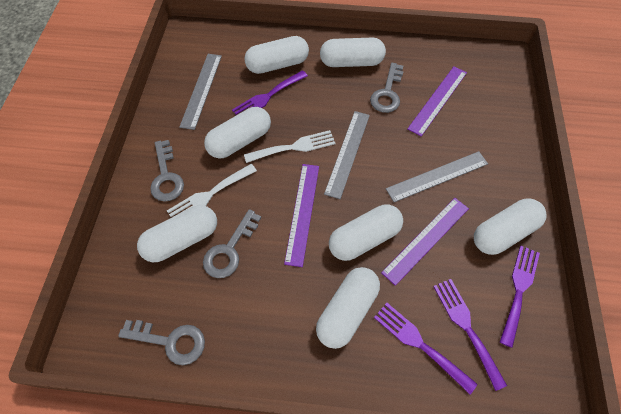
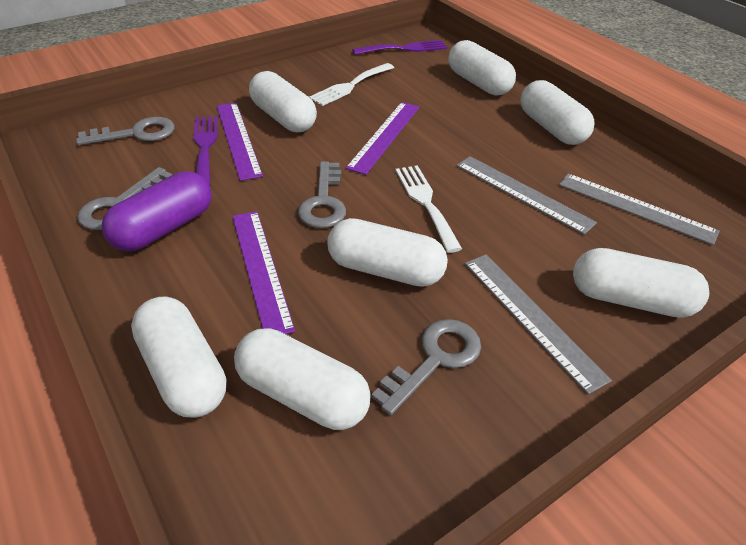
purple capsule: 0 -> 1
purple fork: 4 -> 2

